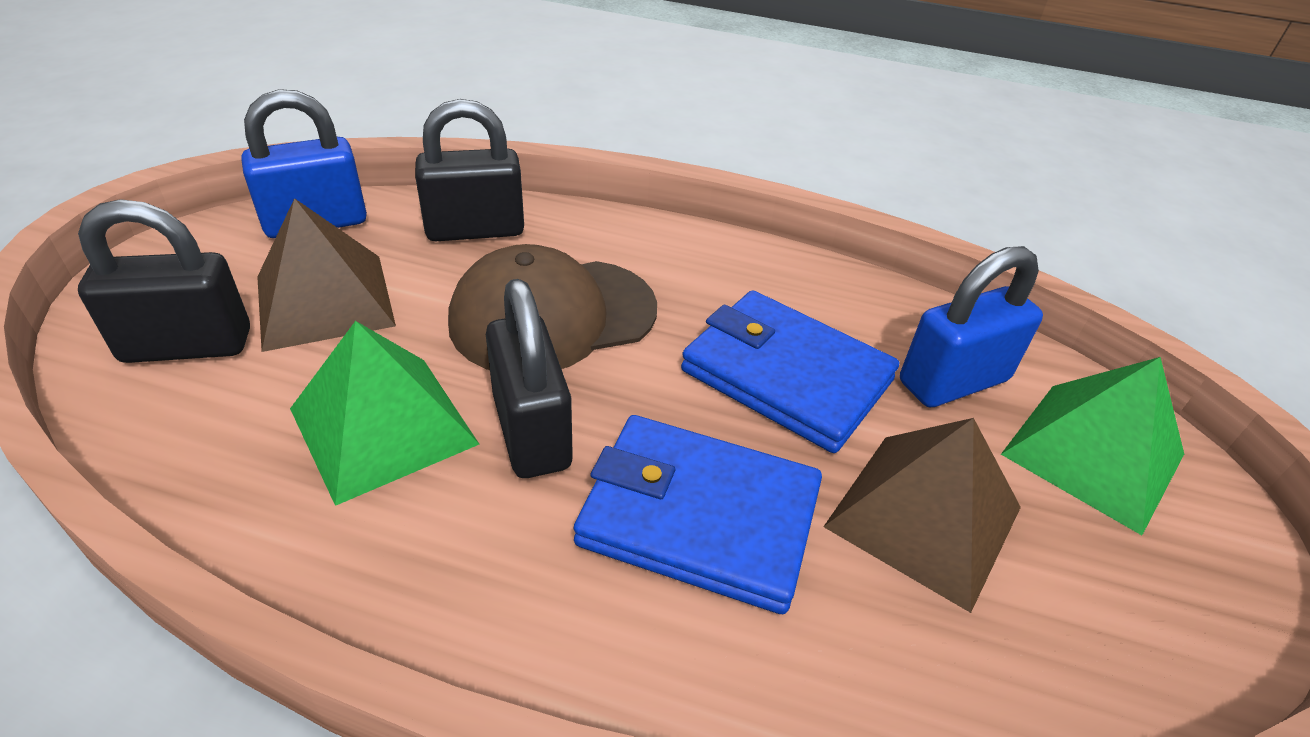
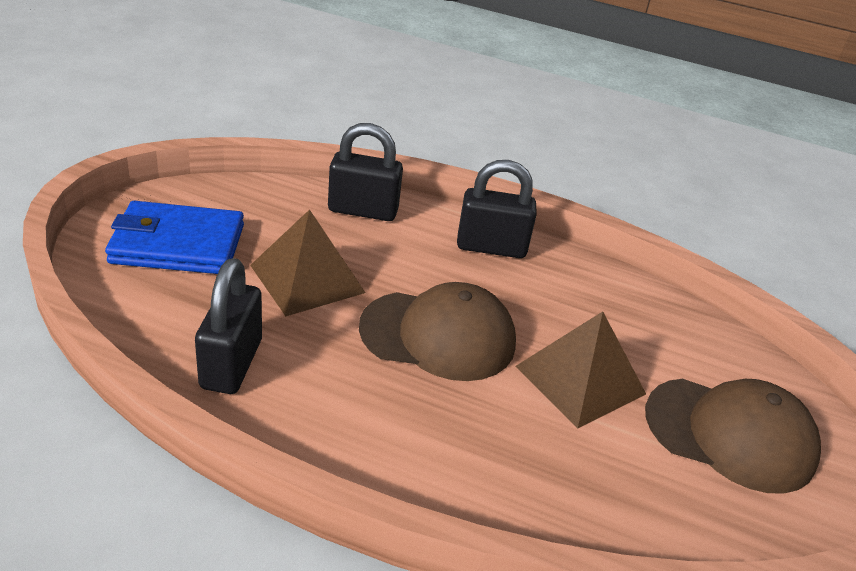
blue padlock: 2 -> 0
blue wallet: 2 -> 1
brown cap: 1 -> 2
green pyramid: 2 -> 0

